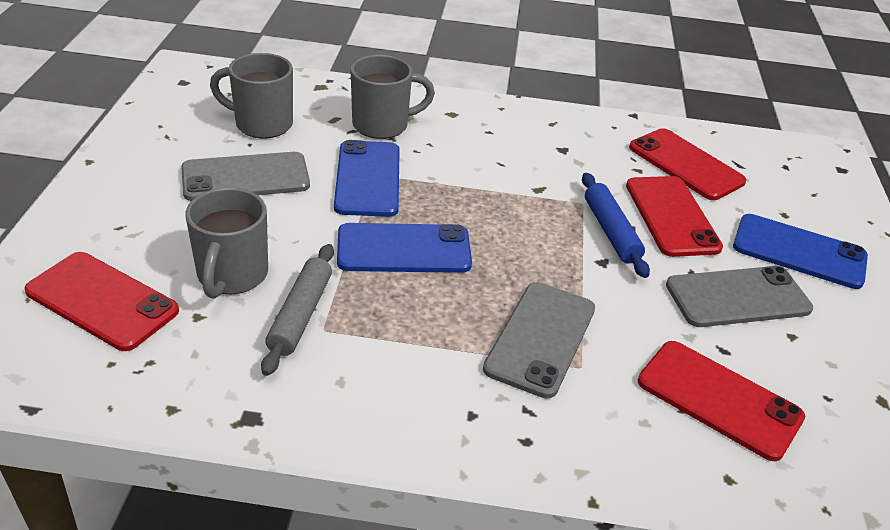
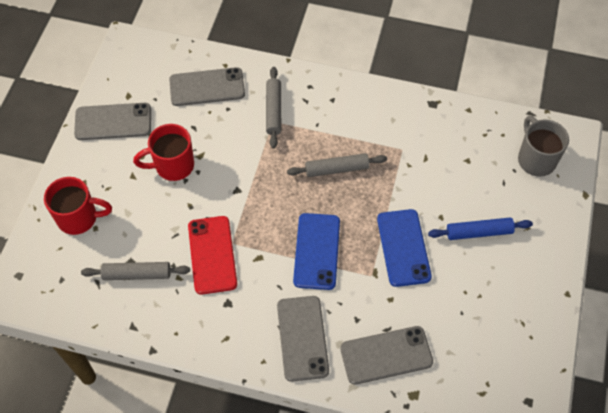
blue phone: 3 -> 2
grey mug: 3 -> 1
grey phone: 3 -> 4
grey rolling pin: 1 -> 3
red mug: 0 -> 2
red phone: 4 -> 1

